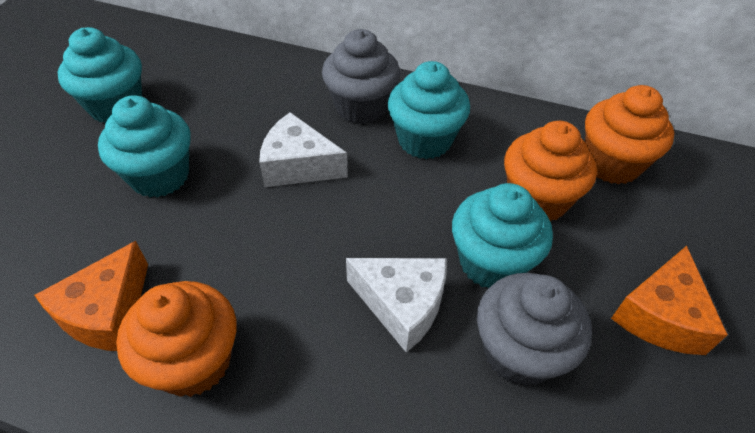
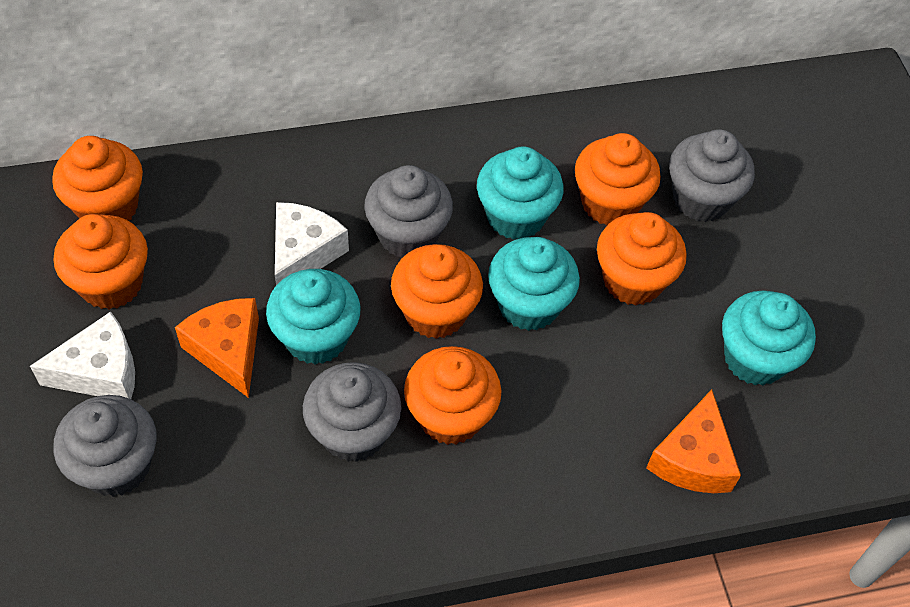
grey cupcake: 2 -> 4
orange cupcake: 3 -> 6

